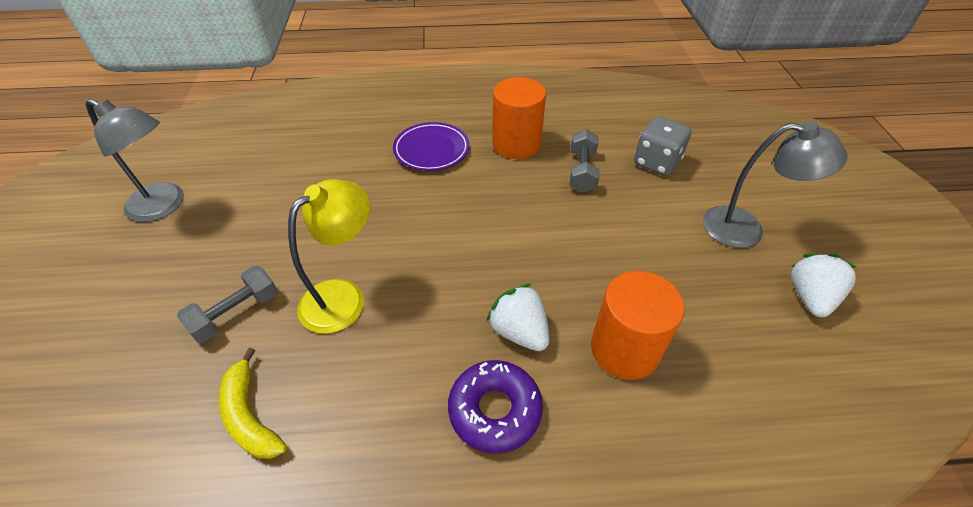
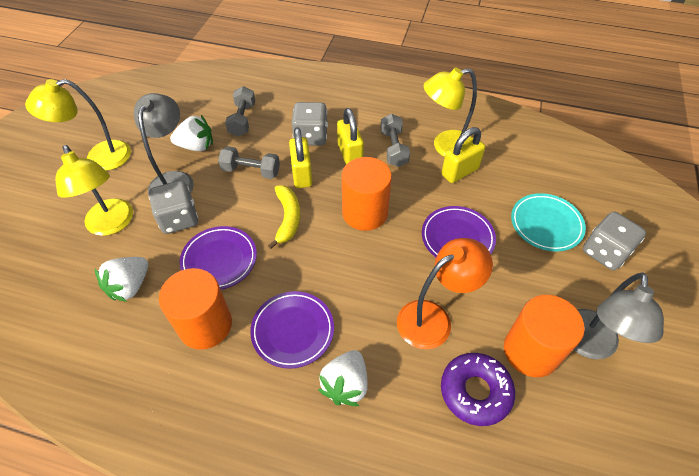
grey dice: 1 -> 3
grey dumbbell: 2 -> 3
orange cylinder: 2 -> 3
orange lamp: 0 -> 1
purple plate: 1 -> 3
turquoise plate: 0 -> 1
white strawberry: 2 -> 3
yellow lamp: 1 -> 3
yellow padlock: 0 -> 3

